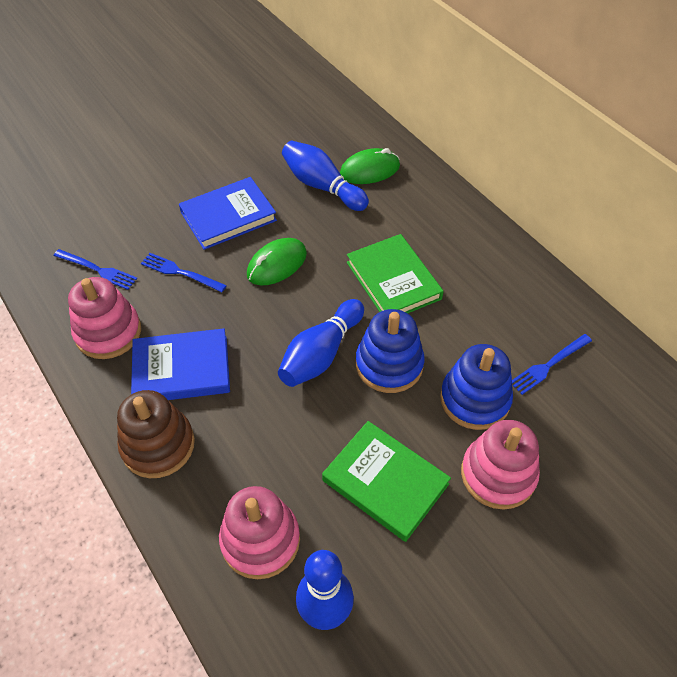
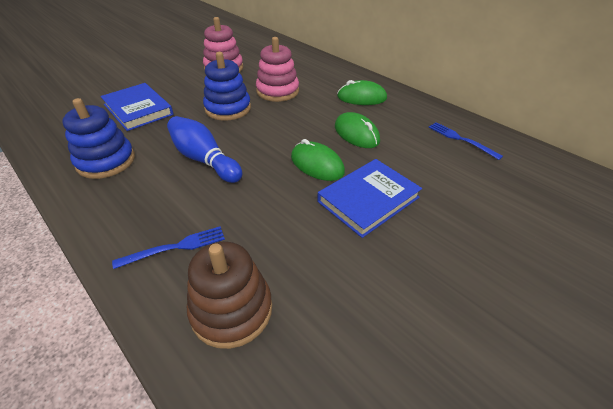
blue bowling pin: 3 -> 1
blue fork: 3 -> 2
green book: 2 -> 0
green mouse: 2 -> 3
pink stacking toy: 3 -> 2

